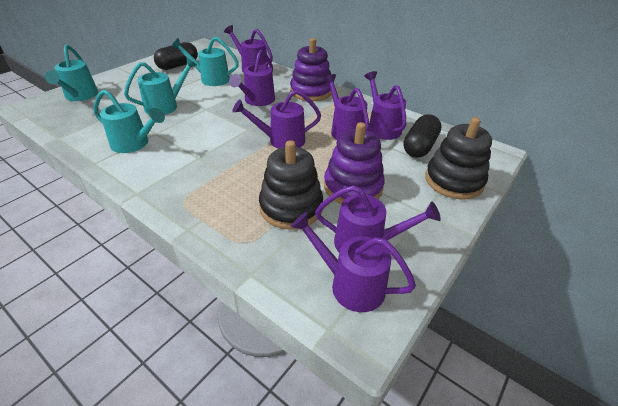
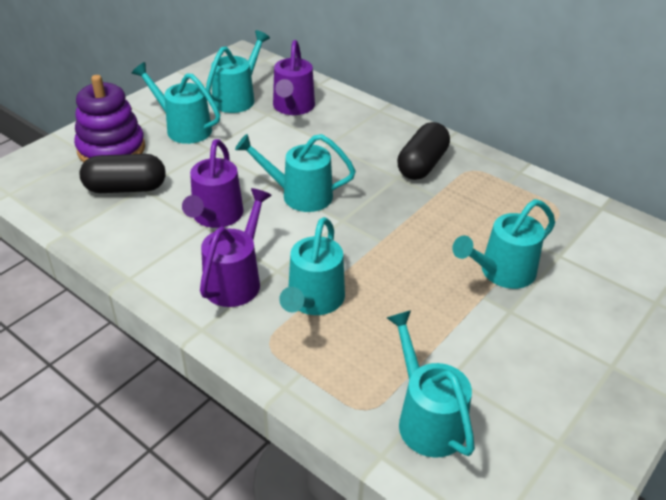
black stacking toy: 2 -> 0
purple stacking toy: 2 -> 1
purple watering can: 7 -> 3
turquoise watering can: 4 -> 6

